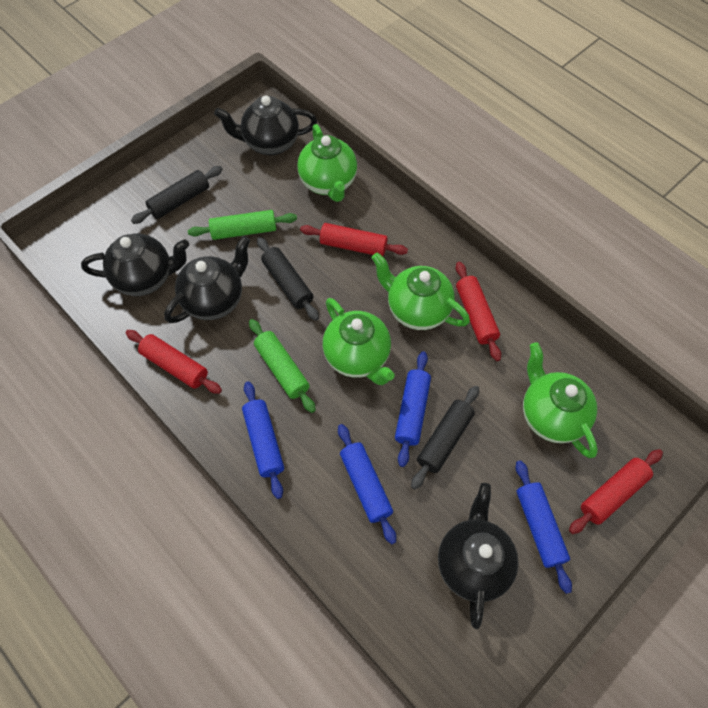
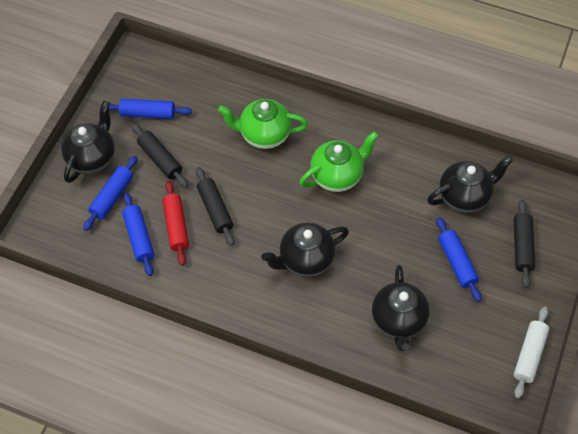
green rolling pin: 2 -> 0
green teapot: 4 -> 2
red rolling pin: 4 -> 1
white rolling pin: 0 -> 1

